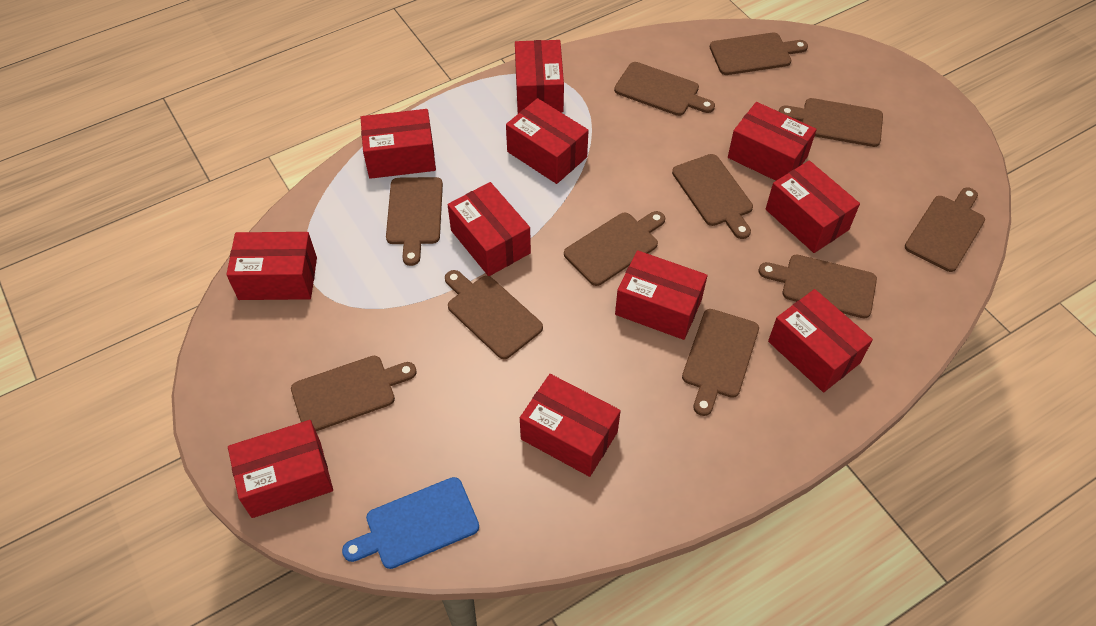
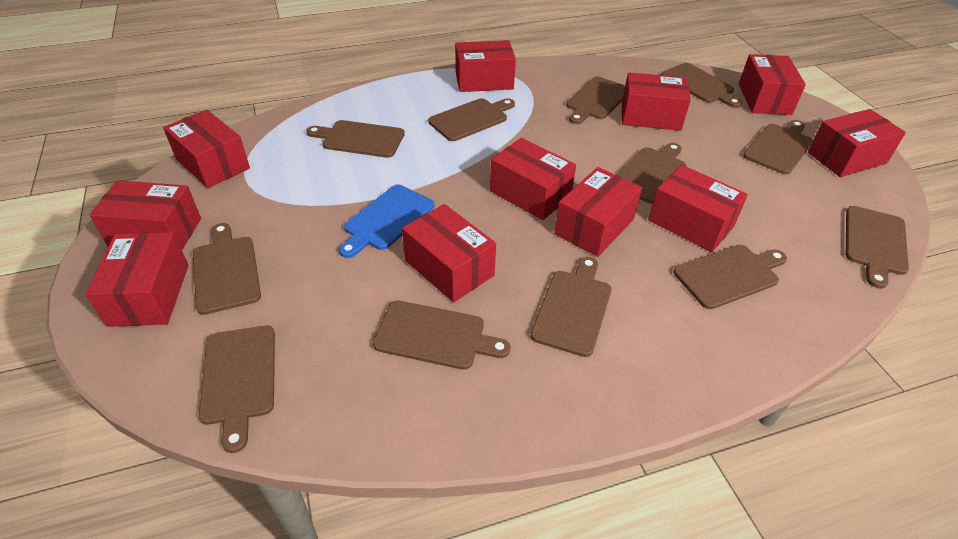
brown cutting board: 11 -> 12

